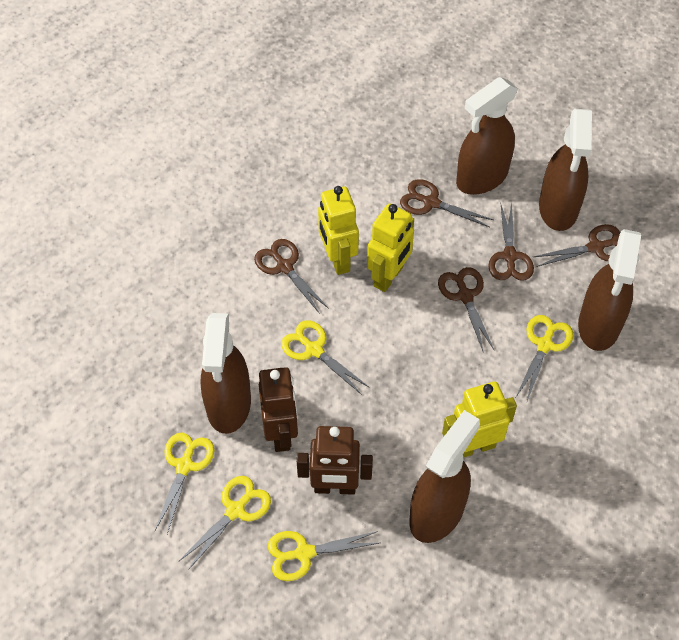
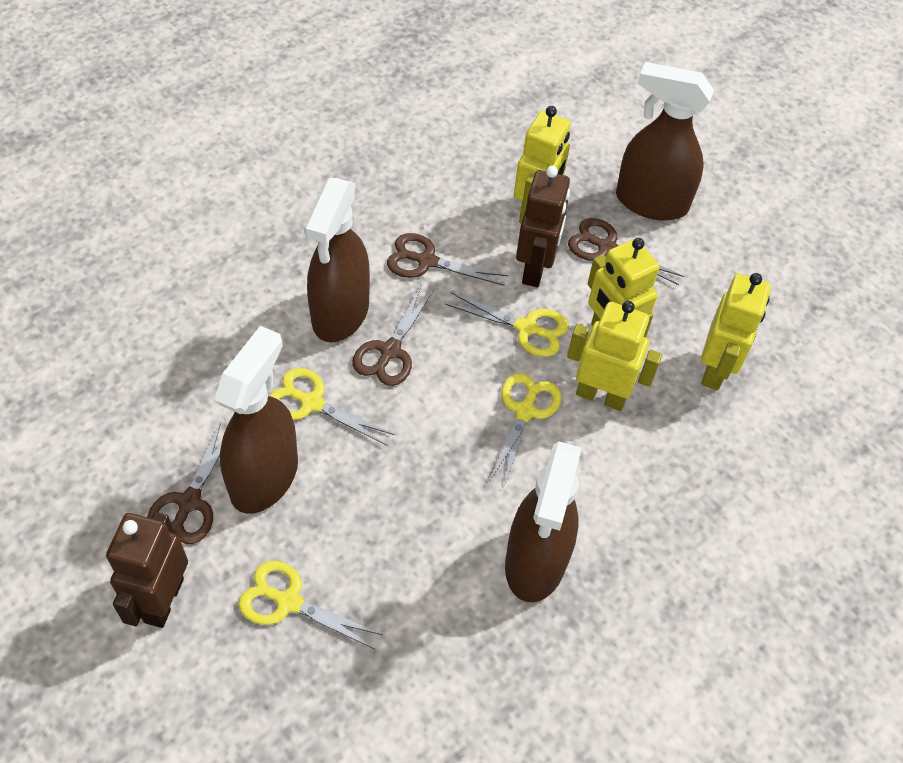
brown scissors: 5 -> 4
brown spray bottle: 5 -> 4
yellow robot: 3 -> 4
yellow scissors: 5 -> 4

